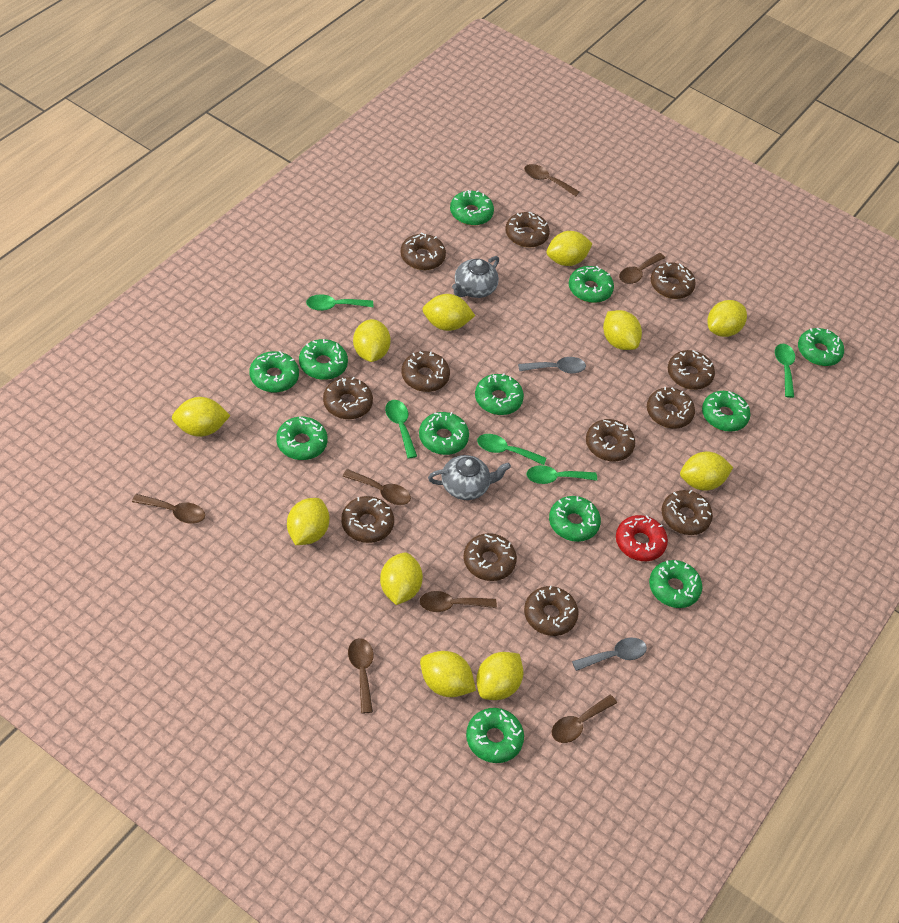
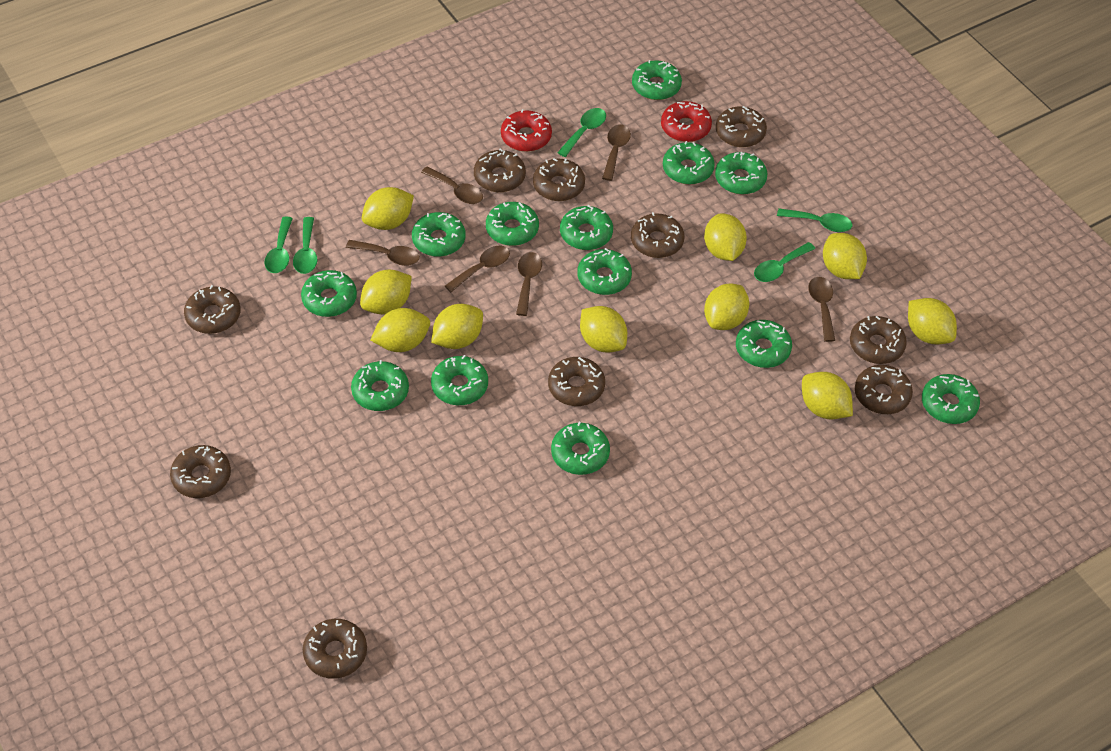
brown donut: 12 -> 10
brown spoon: 7 -> 6
green donut: 12 -> 13
grey spoon: 2 -> 0
grey teapot: 2 -> 0
red donut: 1 -> 2
yellow lemon: 11 -> 10

